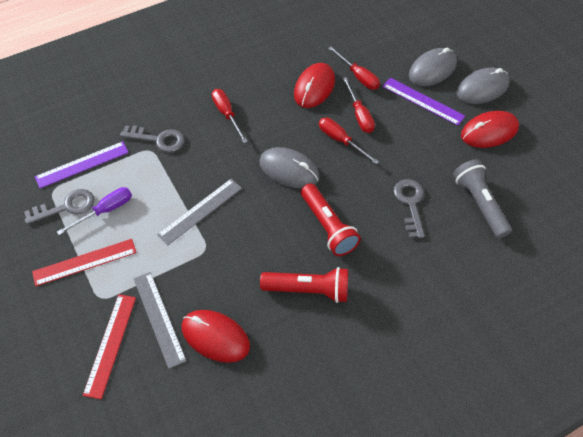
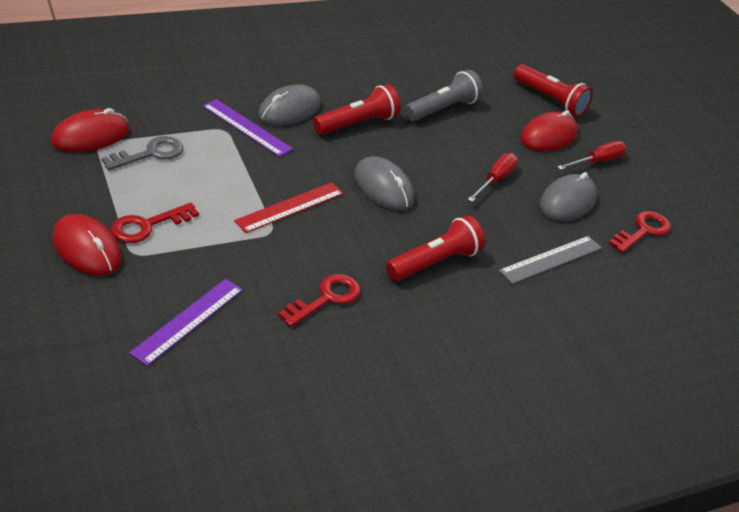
grey key: 3 -> 1
grey ruler: 2 -> 1
purple screwdriver: 1 -> 0
red flashlight: 2 -> 3
red key: 0 -> 3
red ruler: 2 -> 1
red screwdriver: 4 -> 2

